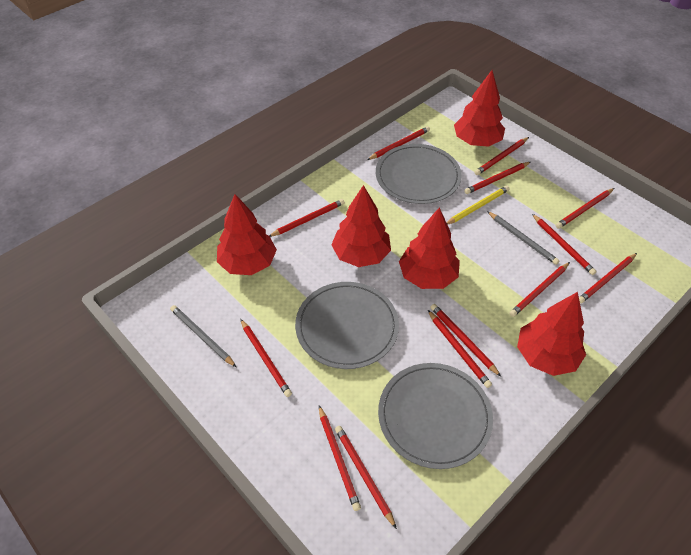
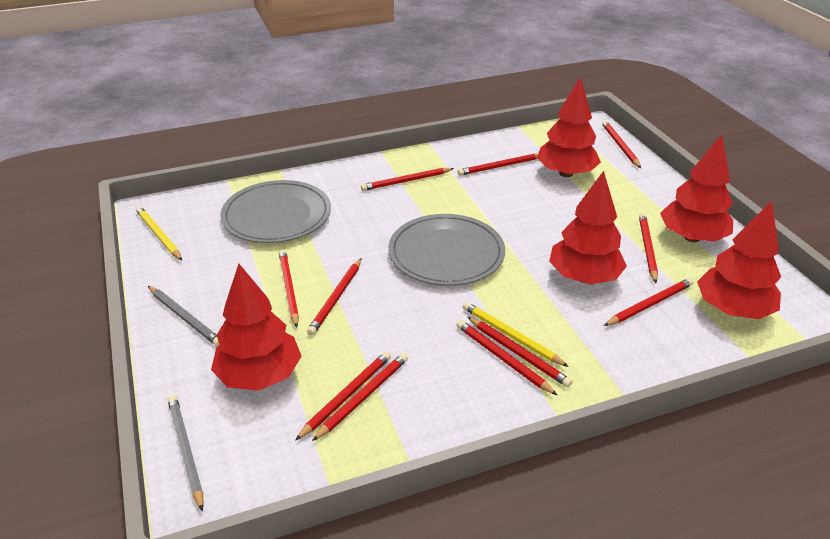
grey plate: 3 -> 2
red pencil: 13 -> 11
yellow pencil: 1 -> 2

